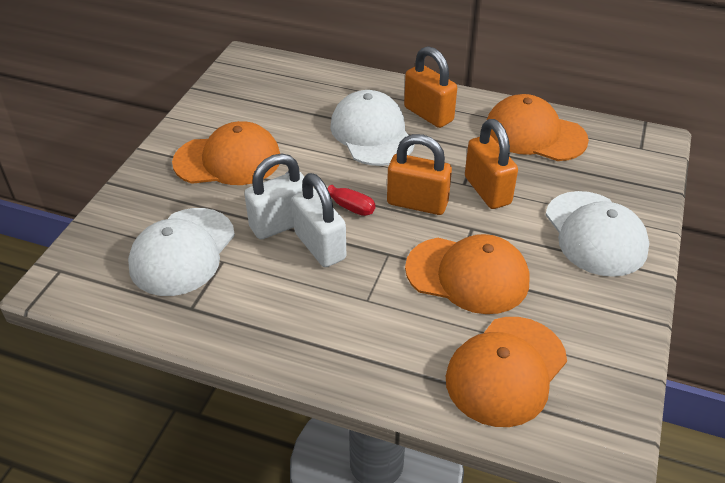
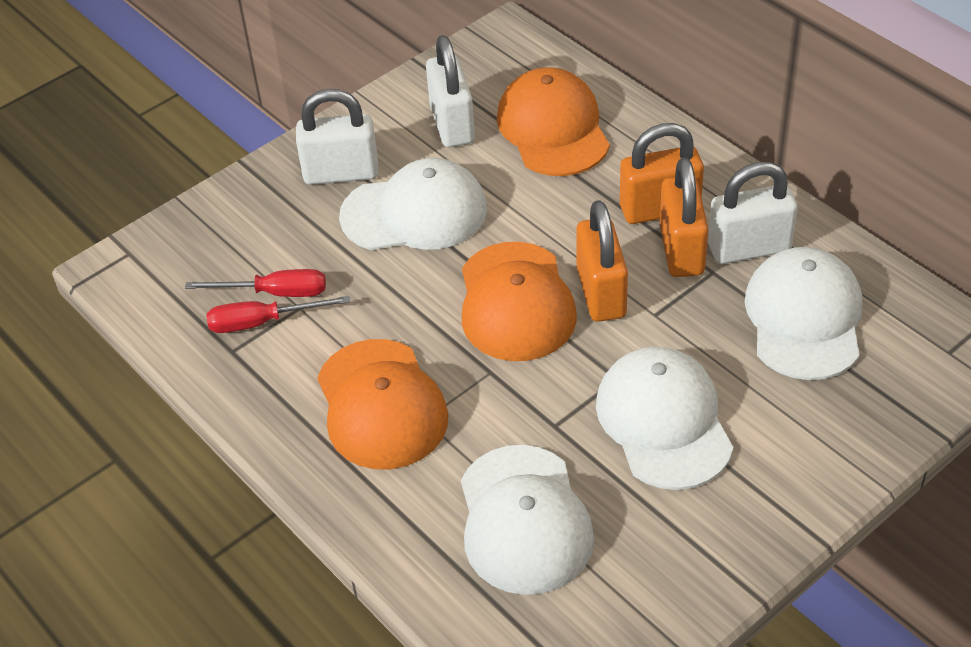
orange cap: 4 -> 3
red screwdriver: 1 -> 2
white cap: 3 -> 4
white padlock: 2 -> 3

